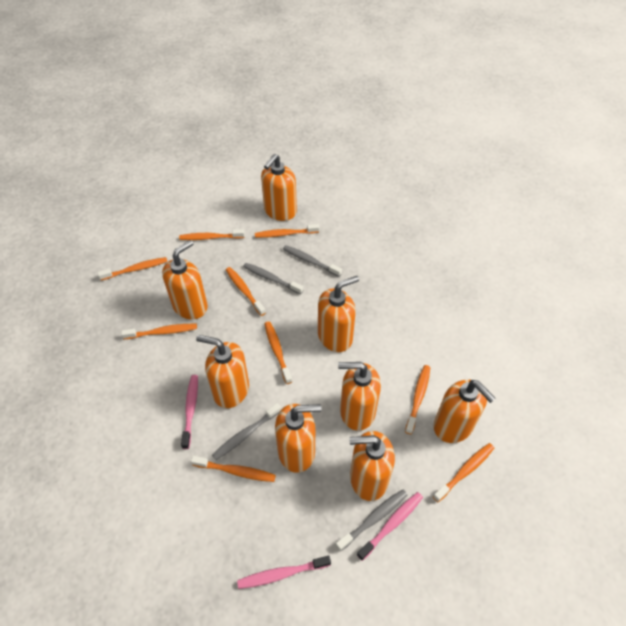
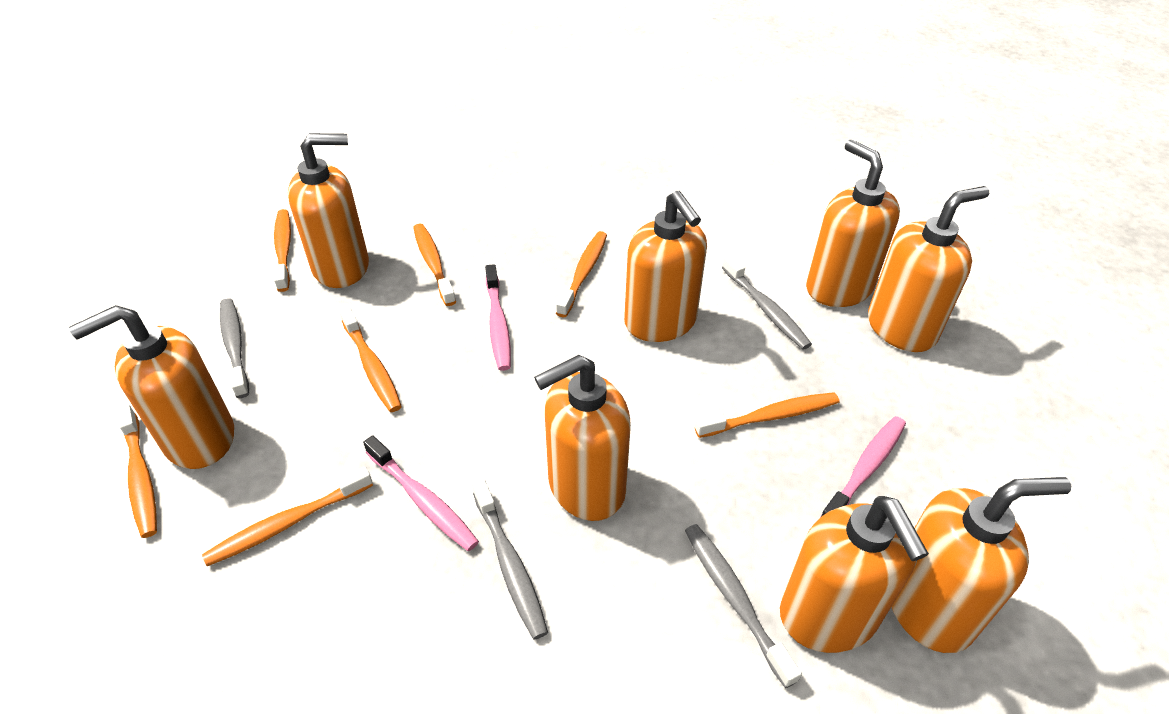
orange toothbrush: 9 -> 7

